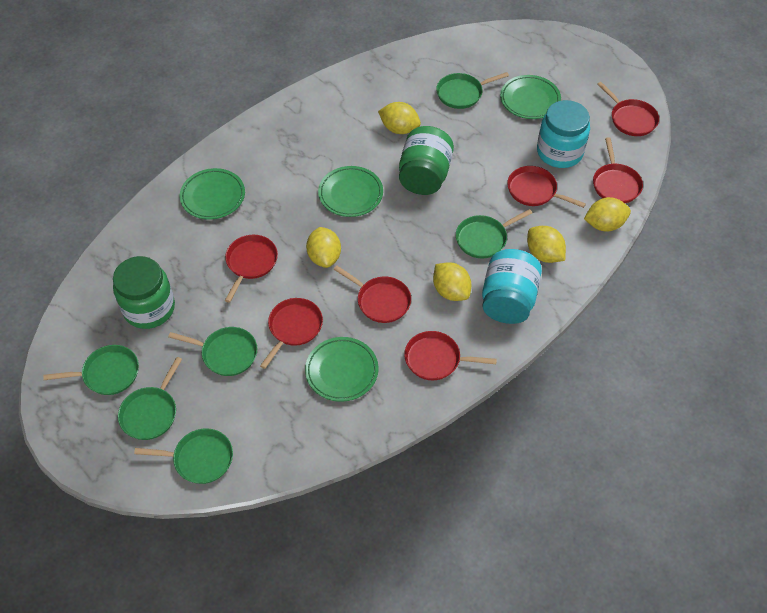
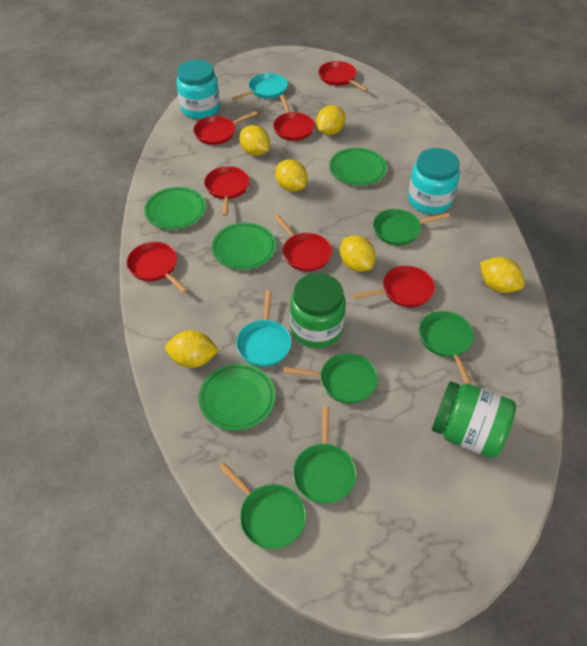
green pan: 6 -> 5
turquoise pan: 0 -> 2
yellow lemon: 5 -> 6

